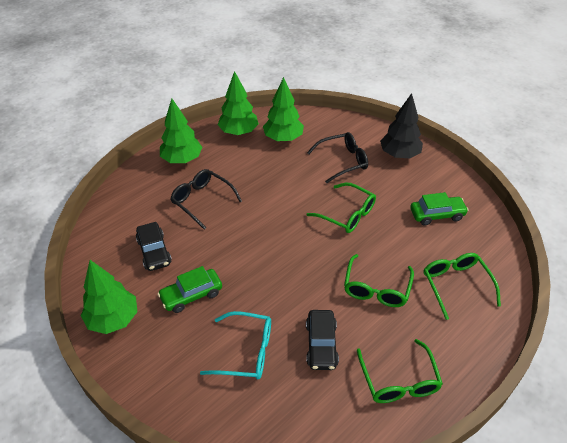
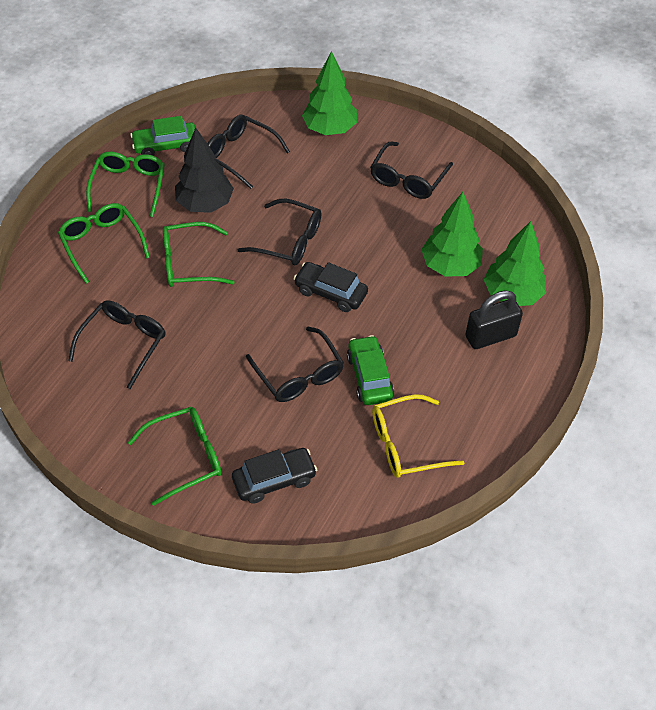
black glasses: 2 -> 5
black padlock: 0 -> 1
green tree: 4 -> 3
turquoise glasses: 1 -> 0
yellow glasses: 0 -> 1

